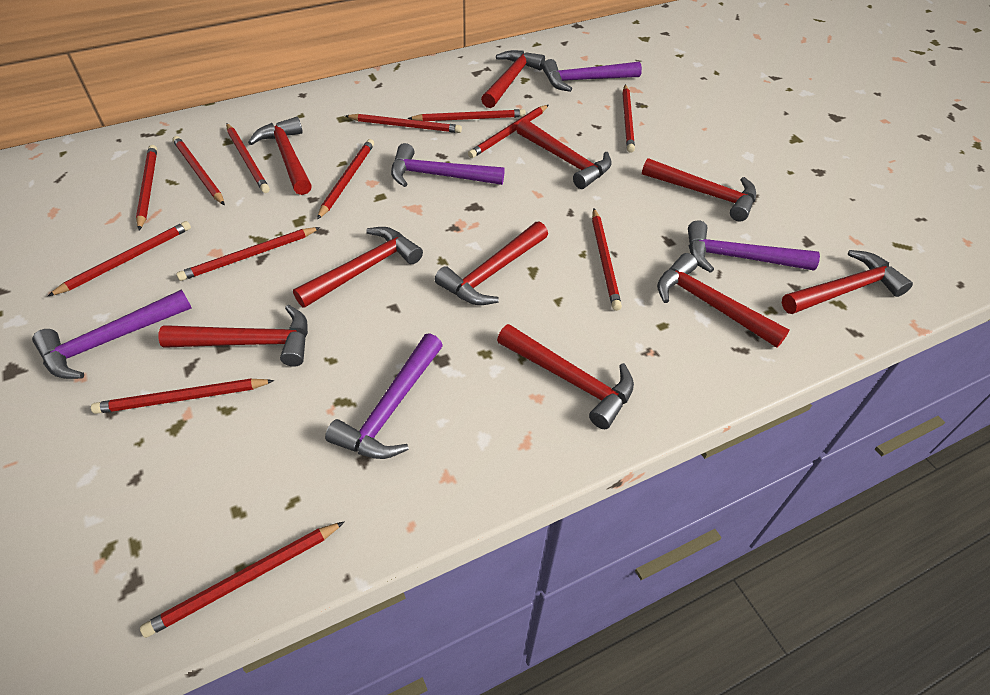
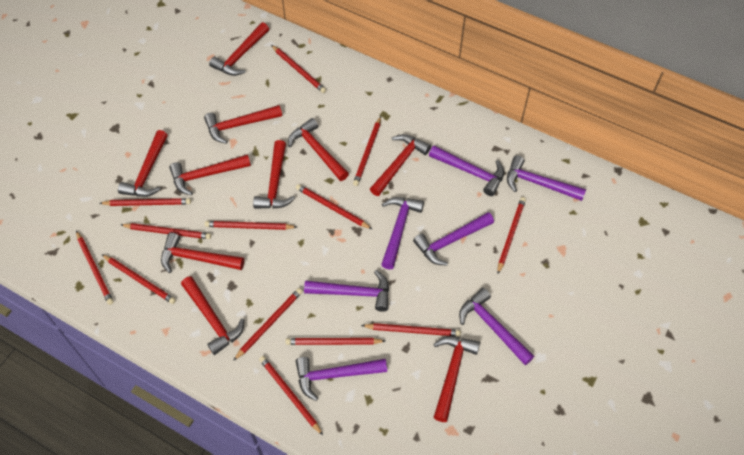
purple hammer: 5 -> 7

